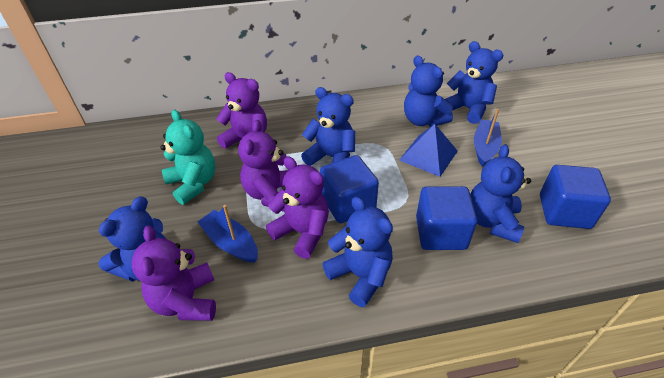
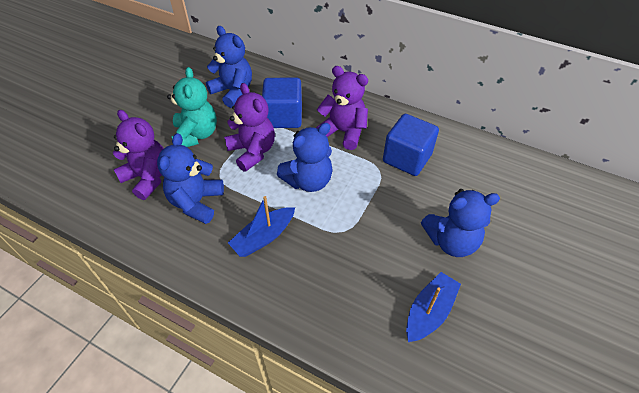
blue cube: 3 -> 2
blue pyramid: 1 -> 0
blue teddy bear: 6 -> 4
purple teddy bear: 4 -> 3

